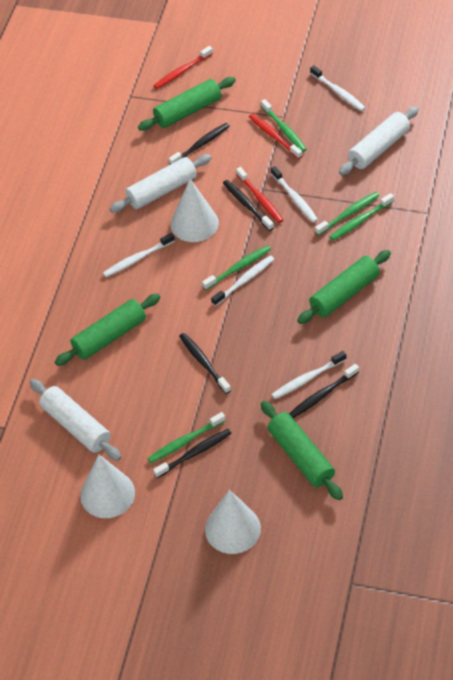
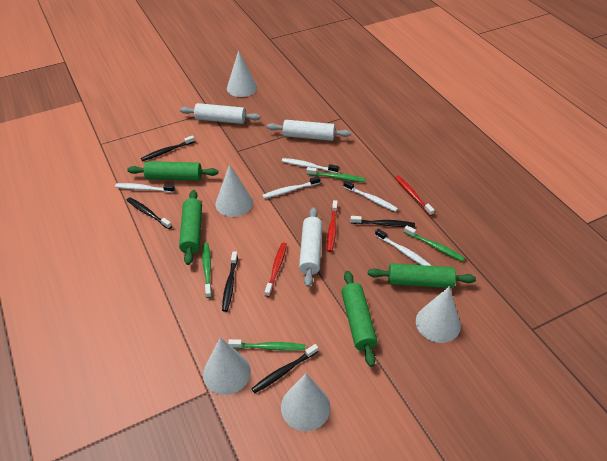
green toothbrush: 5 -> 4
white cone: 3 -> 5

